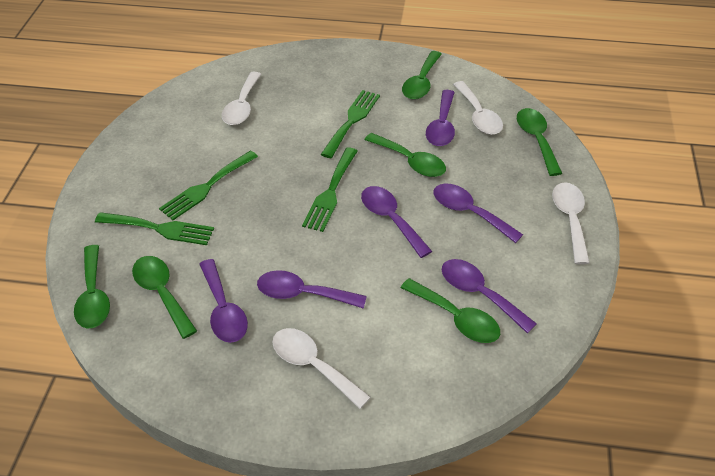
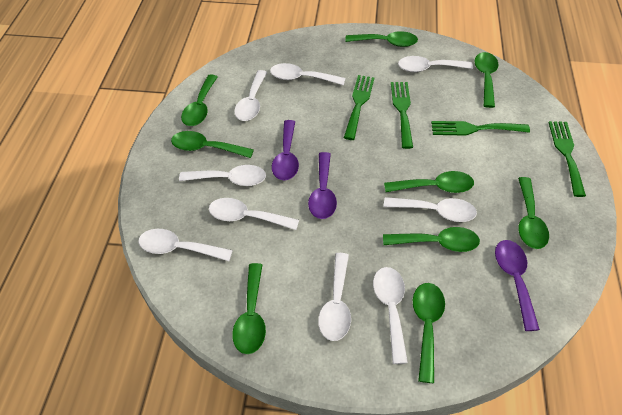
green spoon: 6 -> 9
purple spoon: 6 -> 3
white spoon: 4 -> 9

